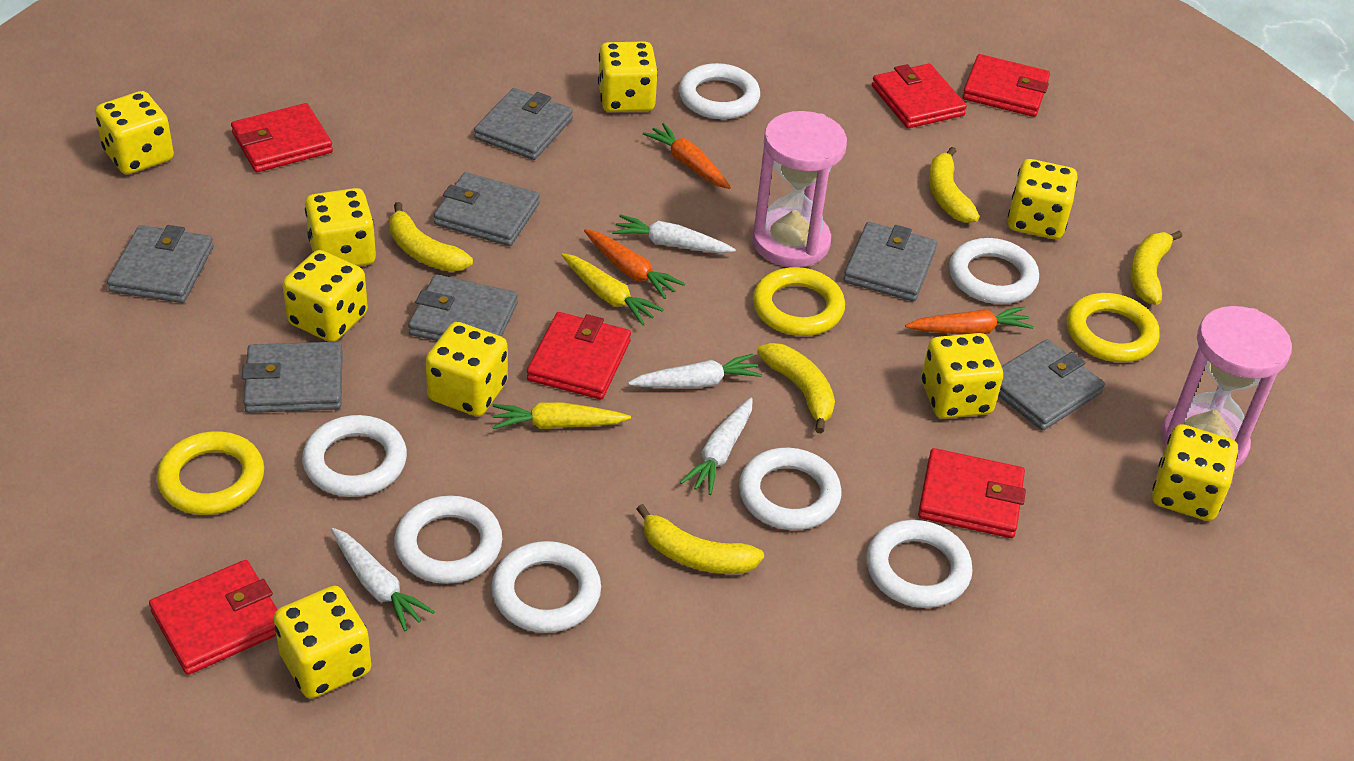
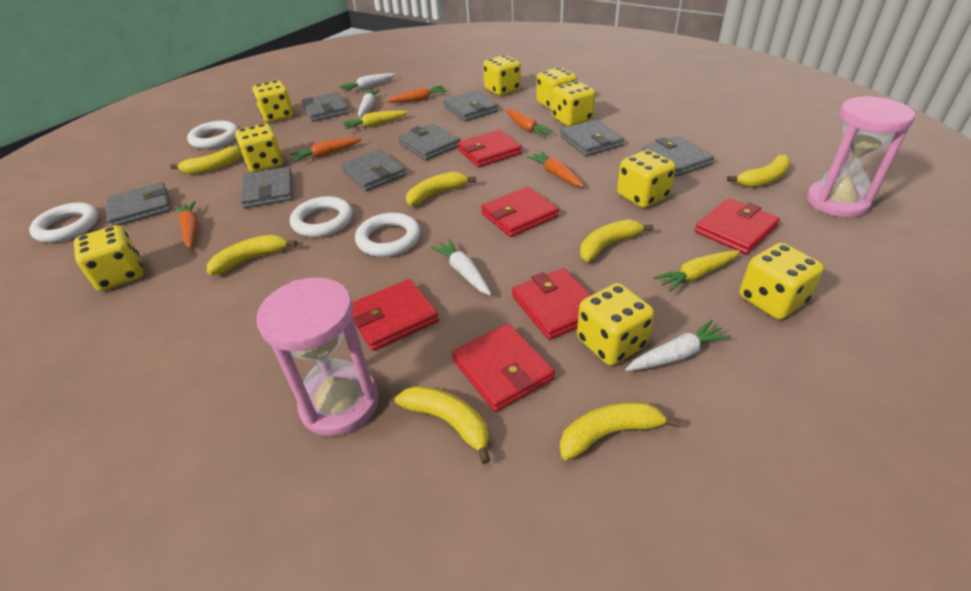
grey wallet: 7 -> 8
orange carrot: 3 -> 5
white ring: 7 -> 4
yellow banana: 5 -> 7
yellow ring: 3 -> 0

